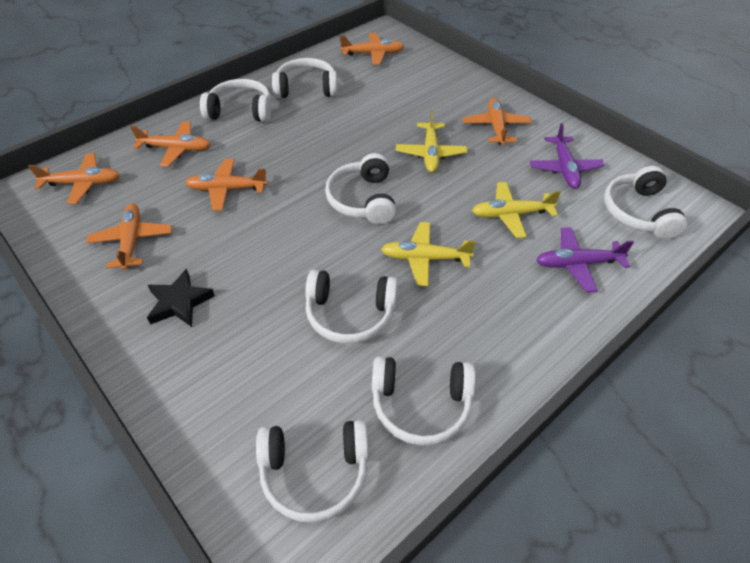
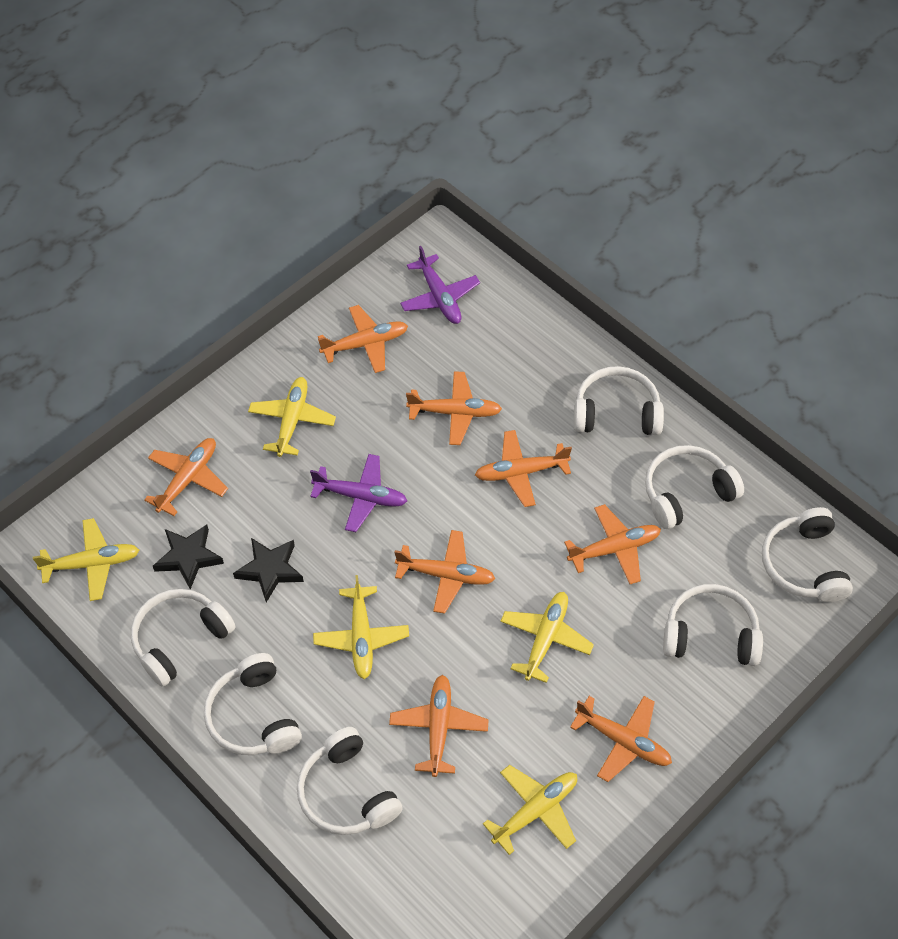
black star: 1 -> 2
orange plane: 6 -> 8
yellow plane: 3 -> 5

